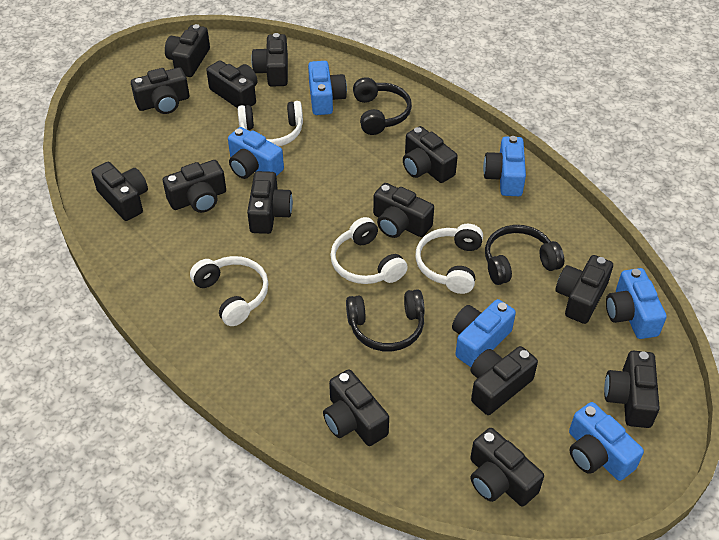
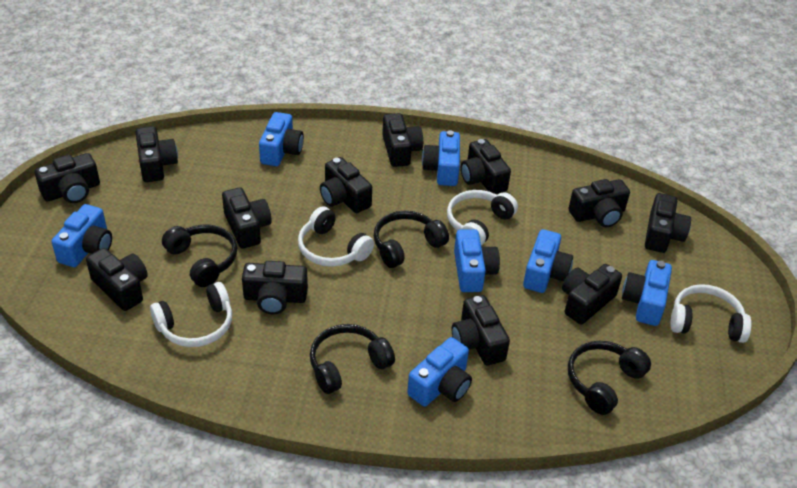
black camera: 14 -> 12
black headphones: 3 -> 4
blue camera: 6 -> 7

